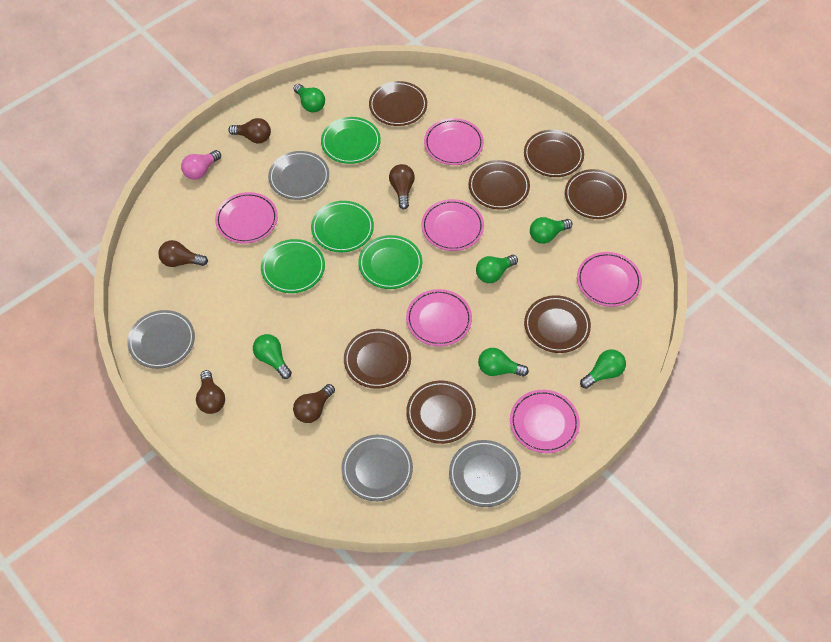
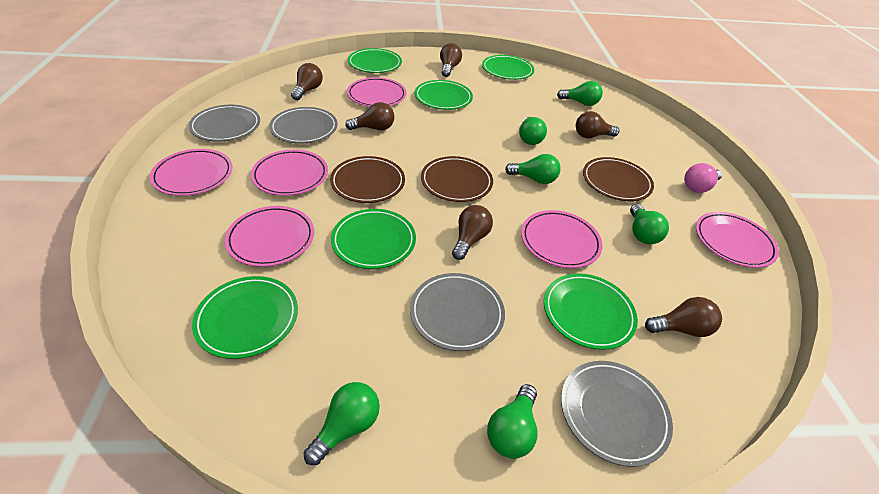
brown light bulb: 5 -> 6
brown plate: 7 -> 3
green plate: 4 -> 6

